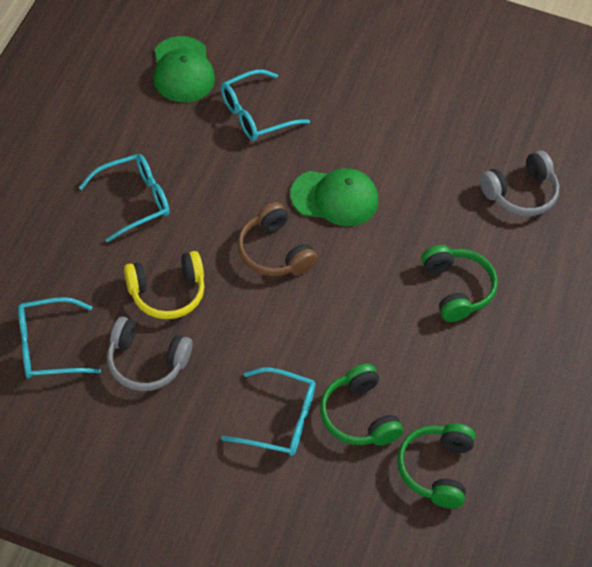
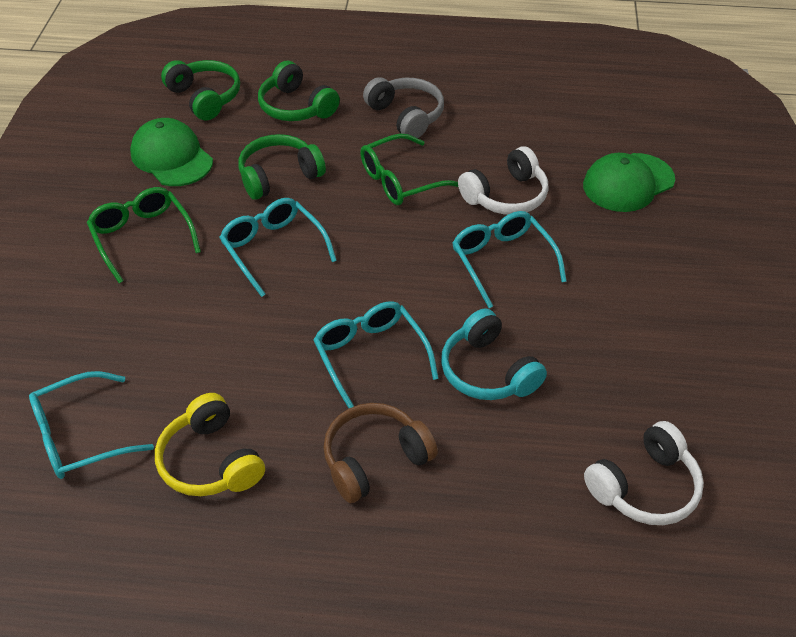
green glasses: 0 -> 2
grey headphones: 2 -> 1
turquoise headphones: 0 -> 1
white headphones: 0 -> 2

